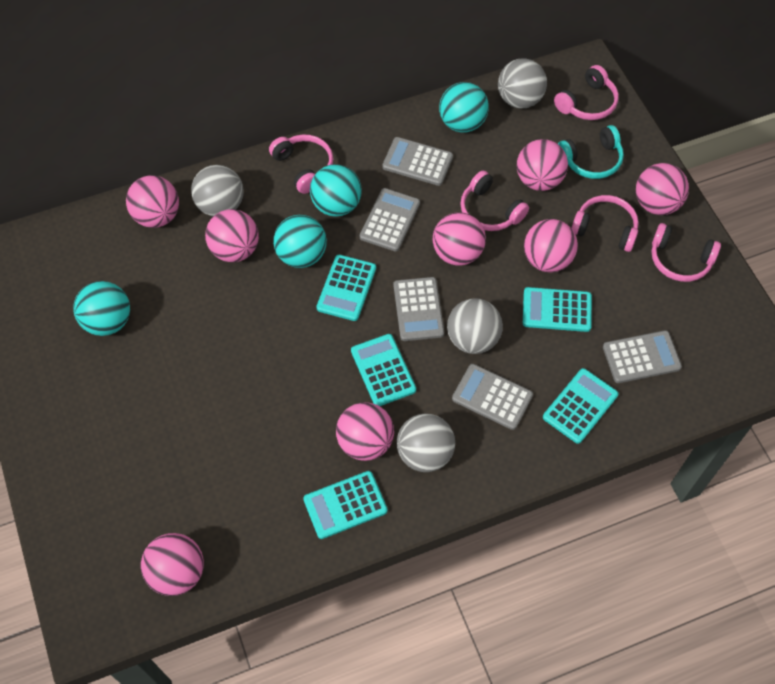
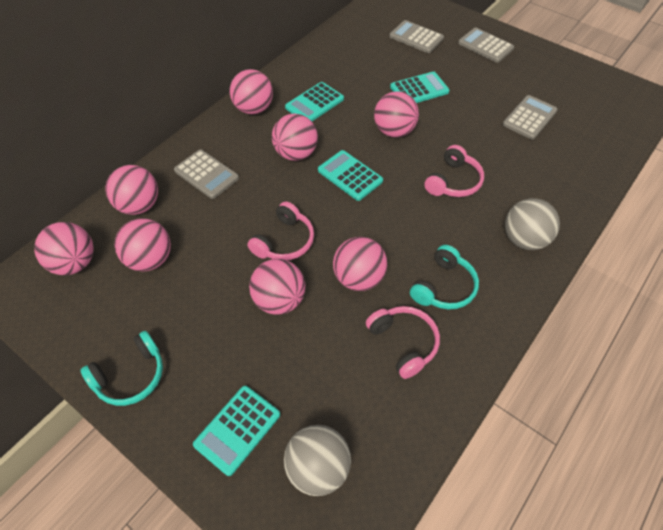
grey ball: 4 -> 2
grey calculator: 5 -> 4
pink headphones: 5 -> 3
turquoise ball: 4 -> 0
turquoise calculator: 5 -> 4
turquoise headphones: 1 -> 2

